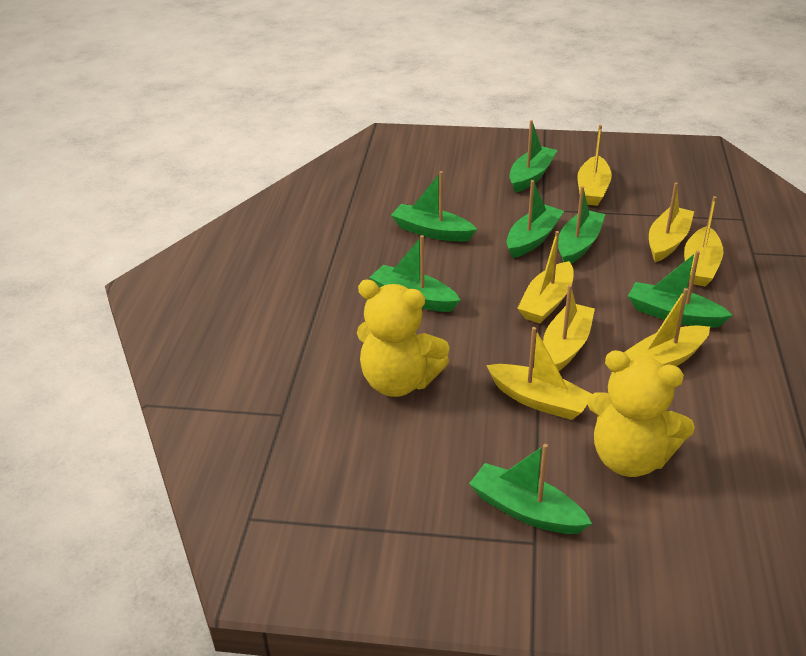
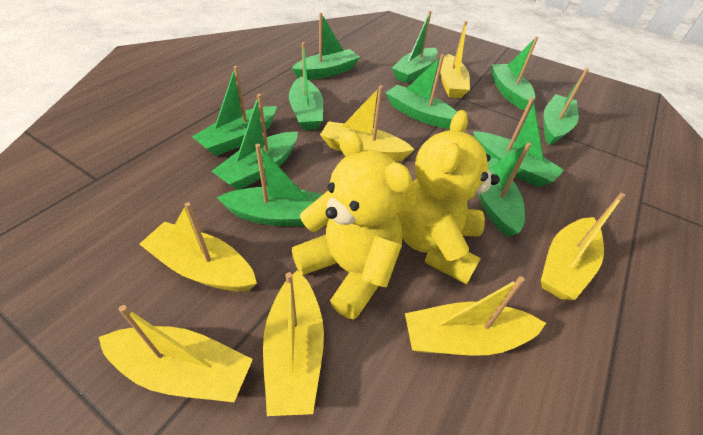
green boat: 7 -> 11

